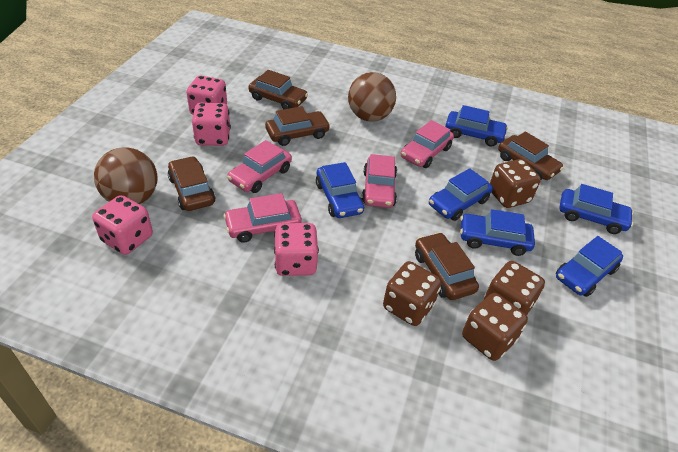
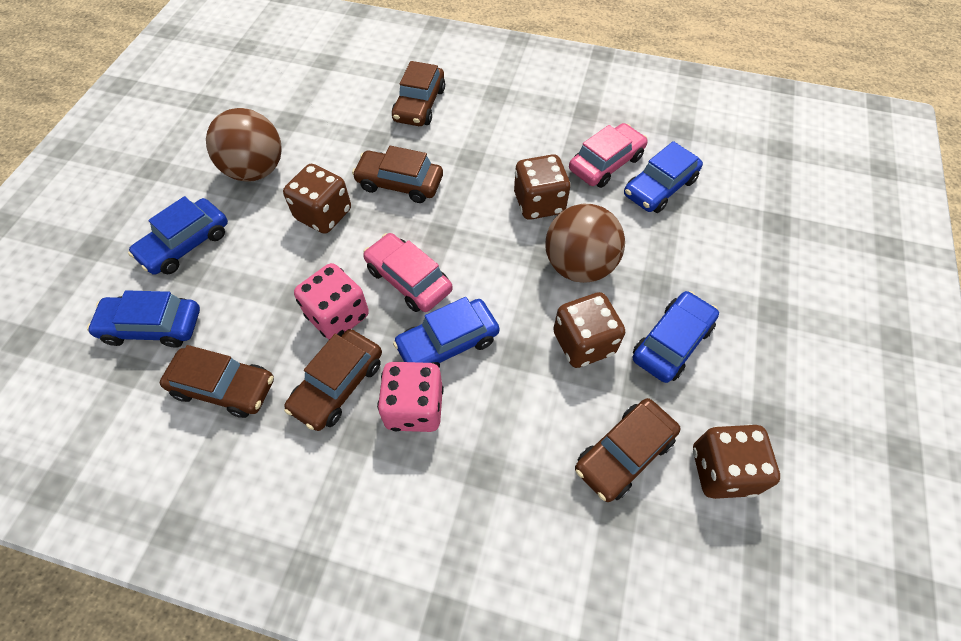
blue car: 6 -> 5
pink car: 4 -> 2
pink dice: 4 -> 2

